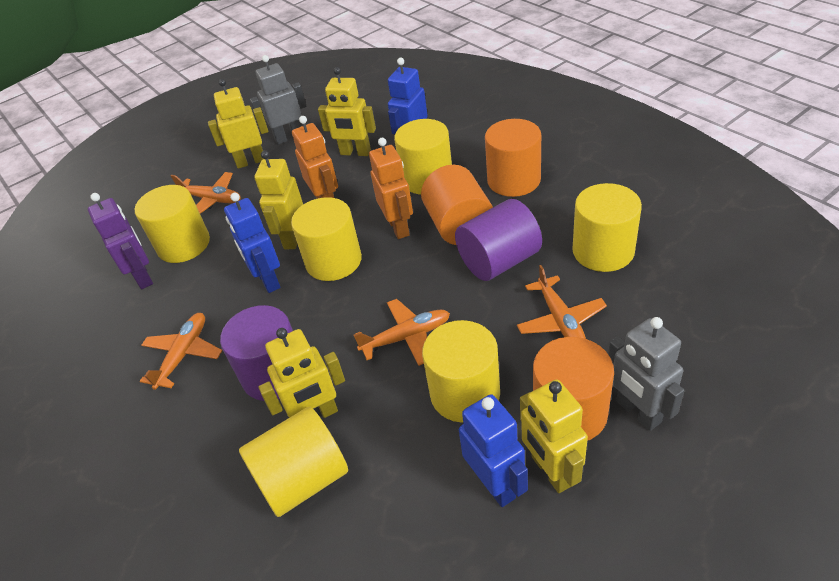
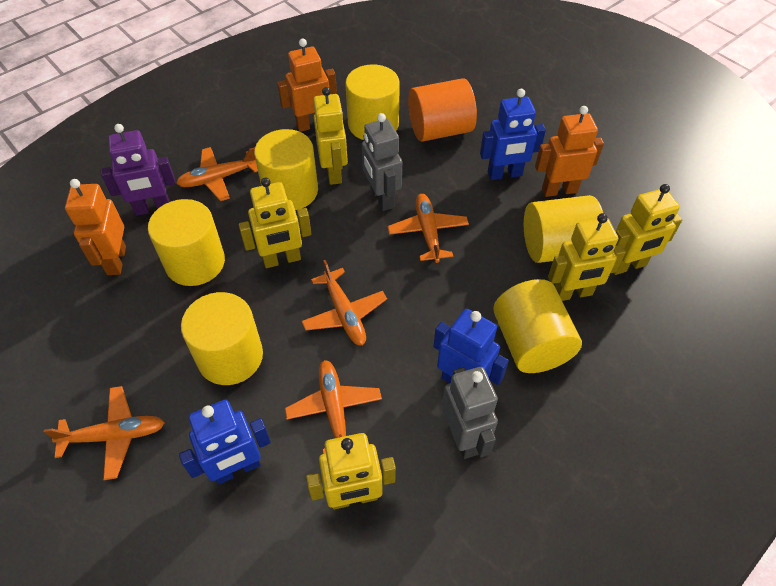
orange cylinder: 3 -> 1
orange plane: 4 -> 5
orange robot: 2 -> 3
purple cylinder: 2 -> 0

